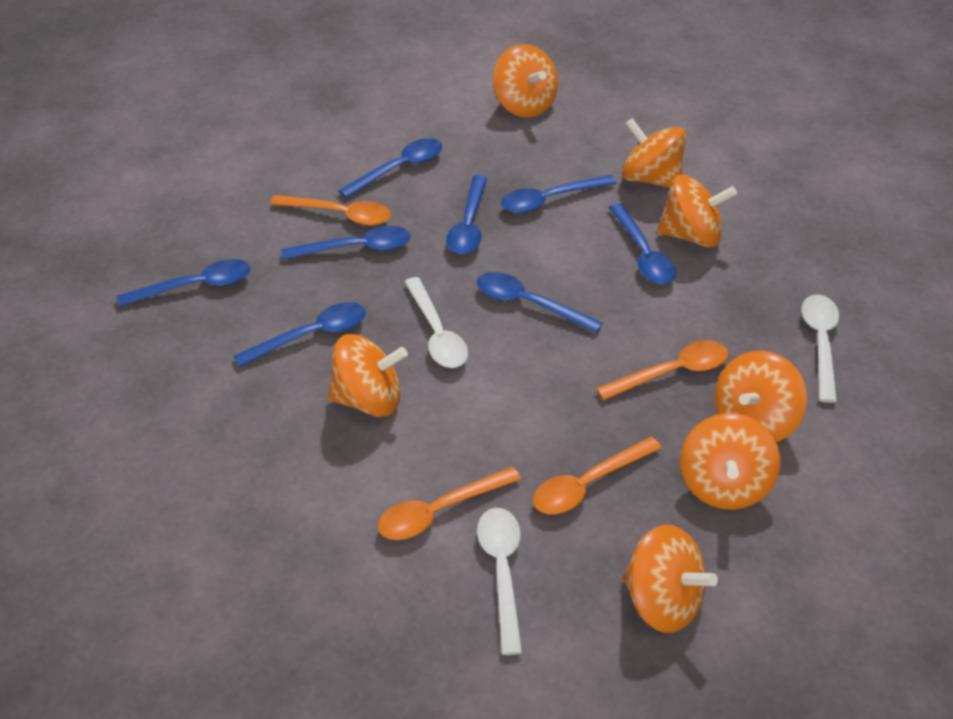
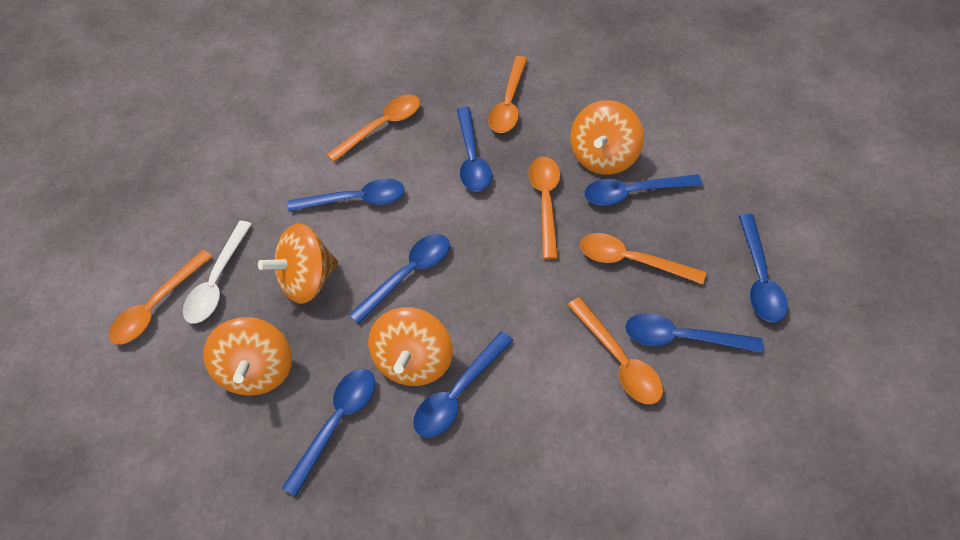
orange spinning top: 7 -> 4
orange spoon: 4 -> 6
white spoon: 3 -> 1

